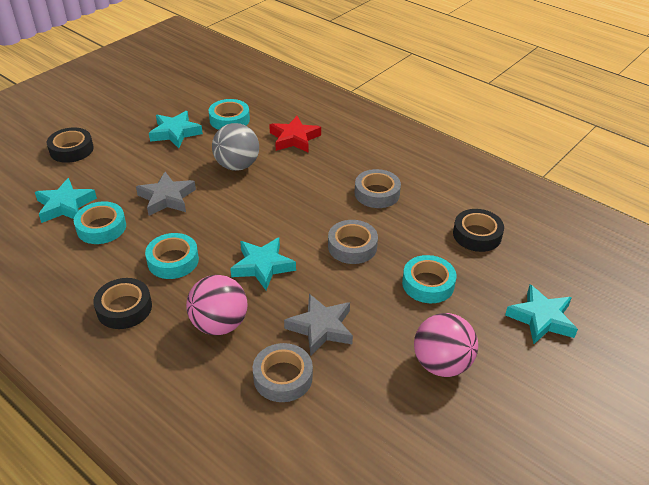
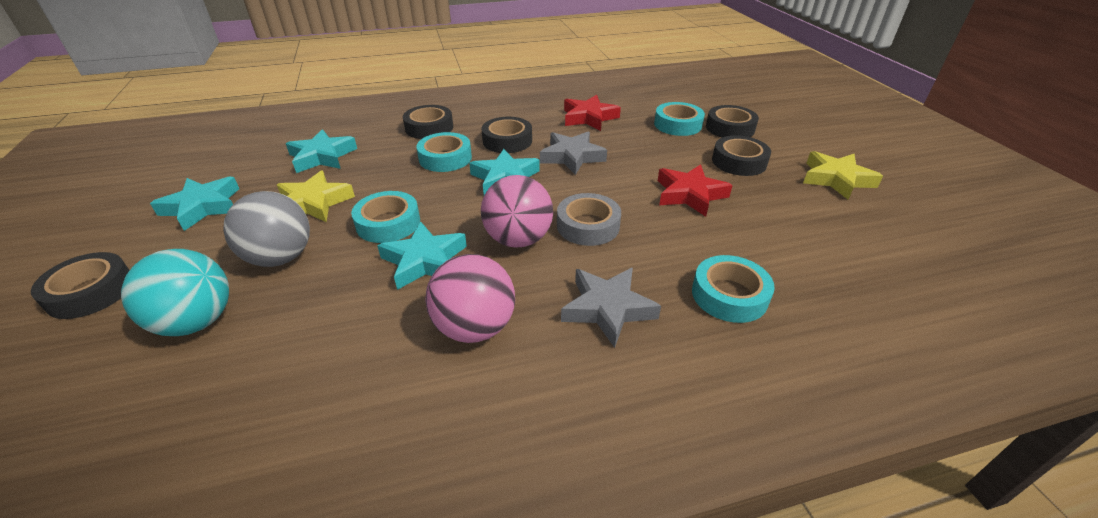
black tape: 3 -> 5
grey tape: 3 -> 1
red star: 1 -> 2
turquoise ball: 0 -> 1
yellow star: 0 -> 2

